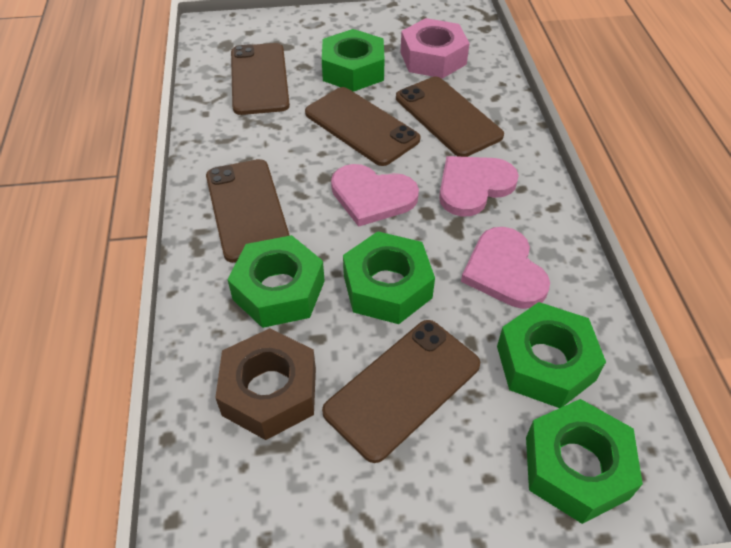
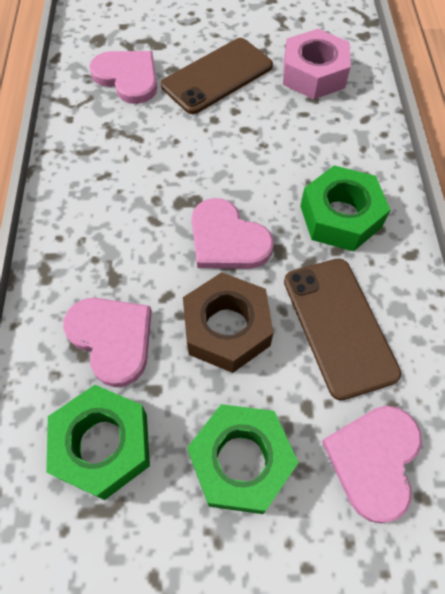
brown phone: 5 -> 2
green nut: 5 -> 3
pink heart: 3 -> 4

